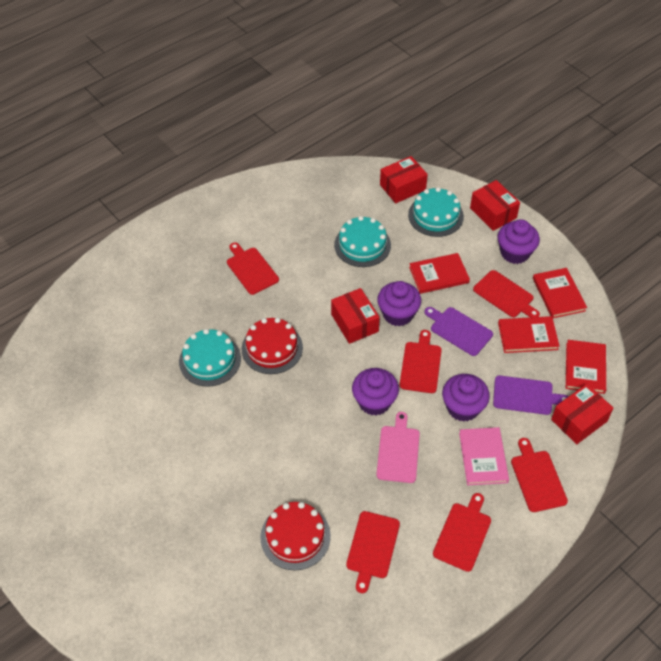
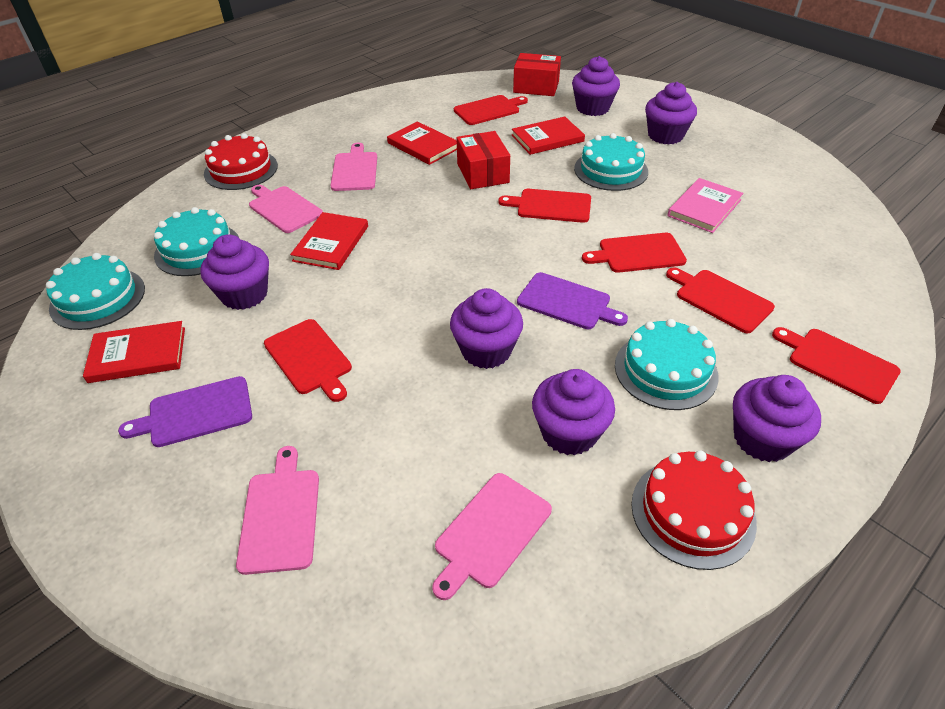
pink cutting board: 1 -> 4
purple cupcake: 4 -> 6
red box: 4 -> 2
turquoise cake: 3 -> 4

